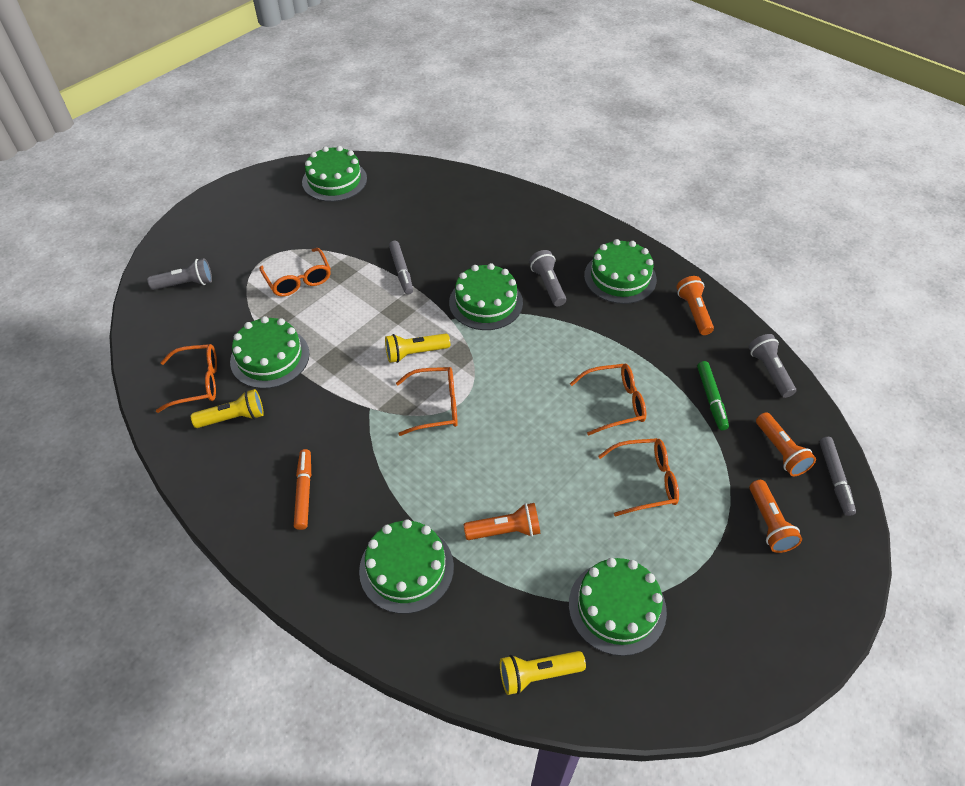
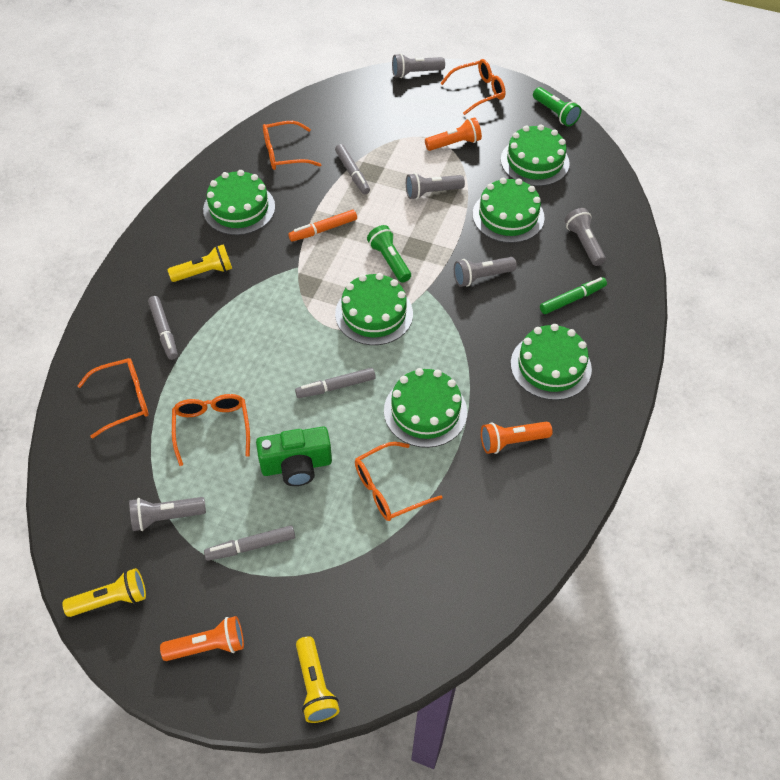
green camera: 0 -> 1
green flashlight: 0 -> 2
grey flashlight: 3 -> 5
grey marker: 2 -> 4
orange flashlight: 4 -> 3

